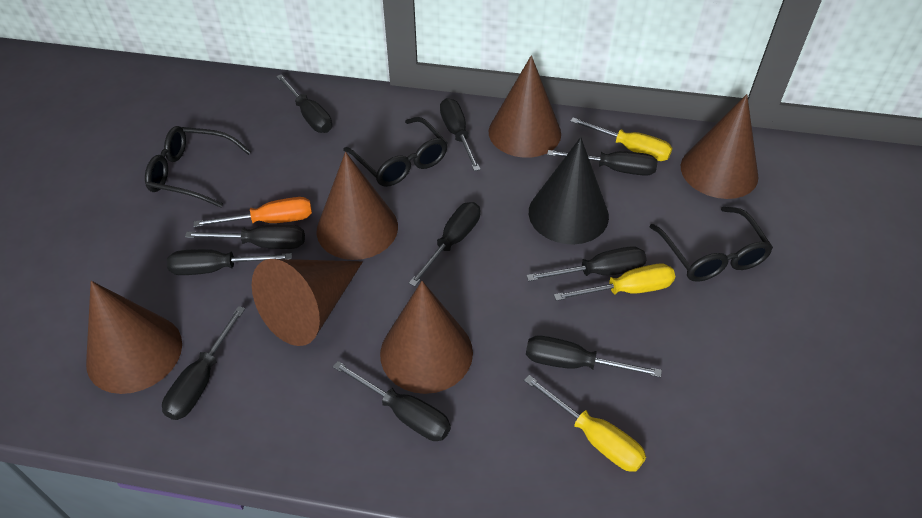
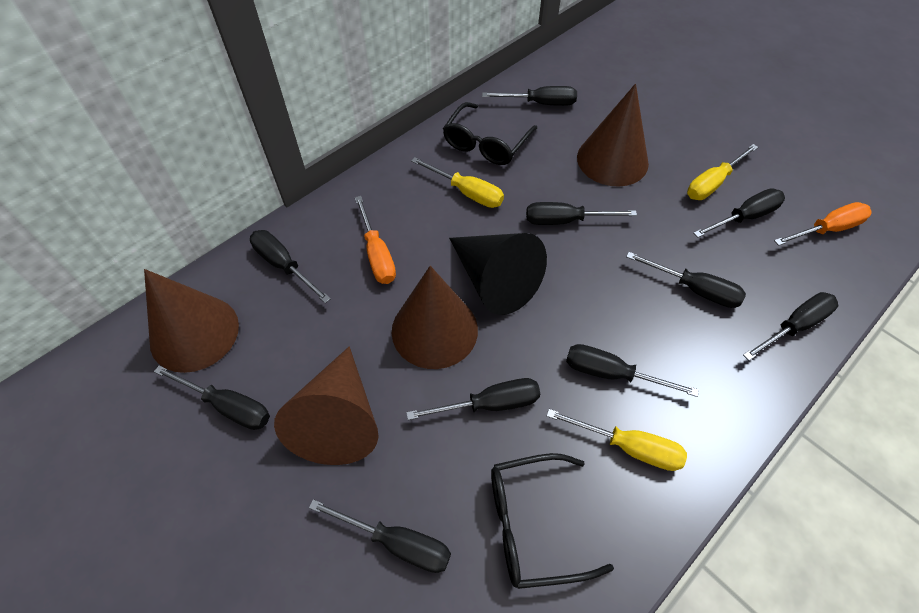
black glasses: 3 -> 2
brown cone: 6 -> 4
orange screwdriver: 1 -> 2

